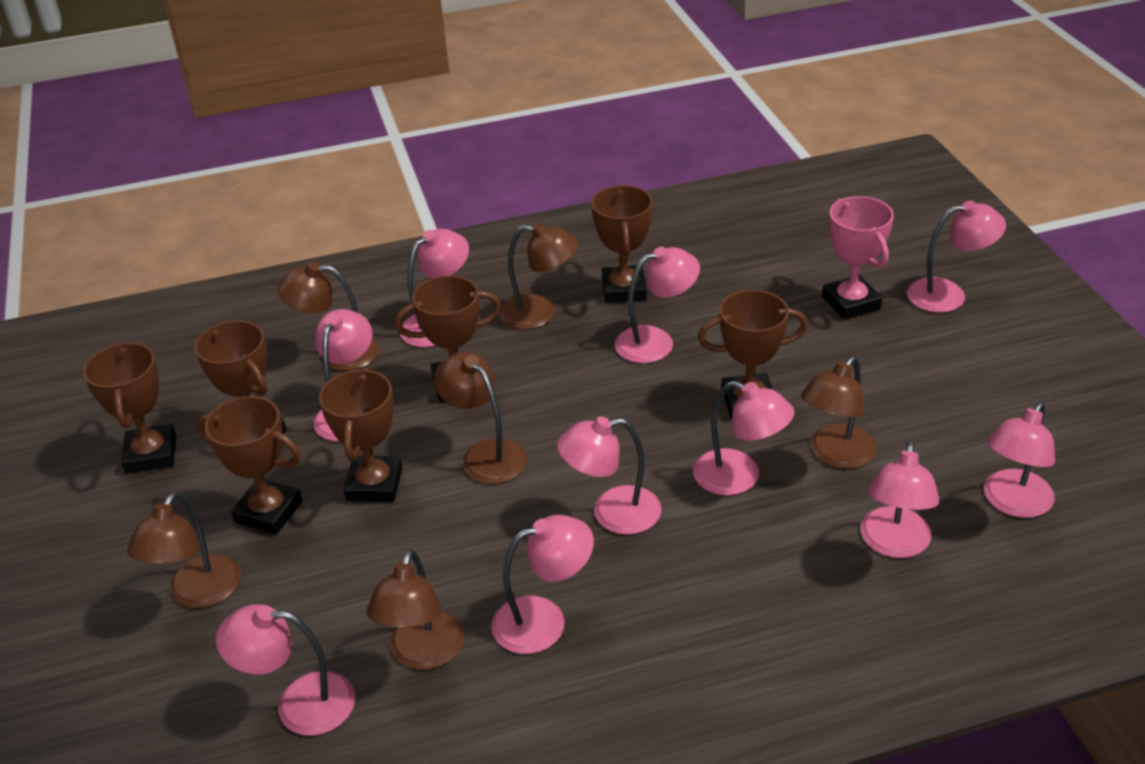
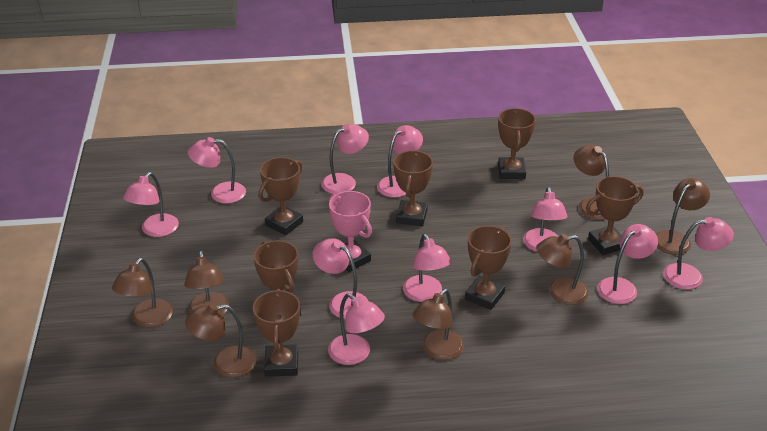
brown lamp: 6 -> 7

